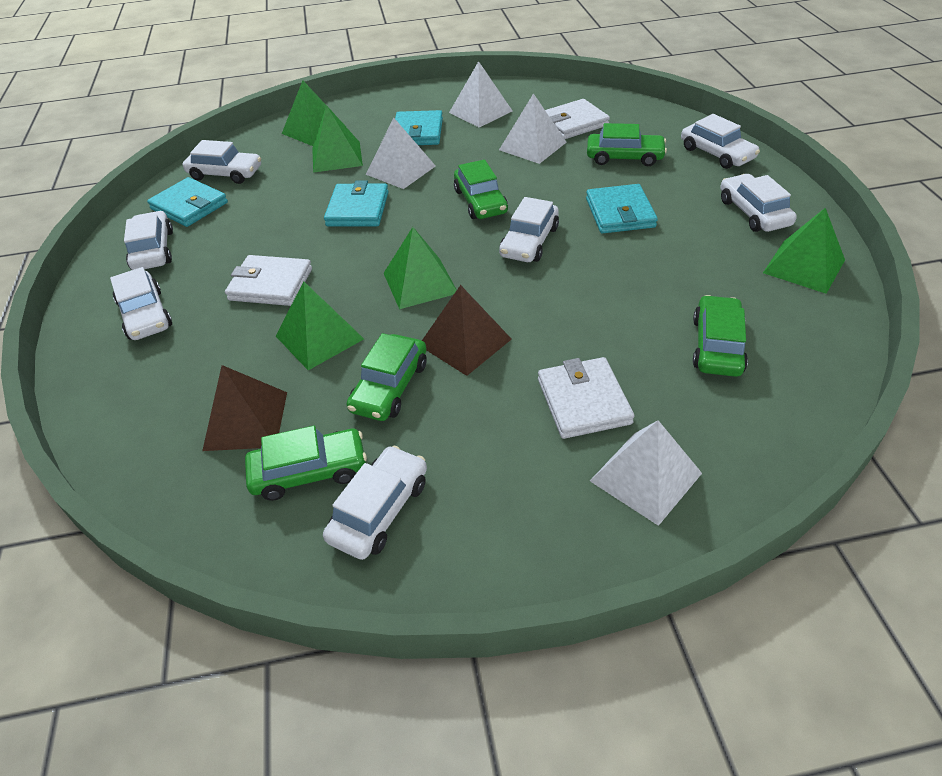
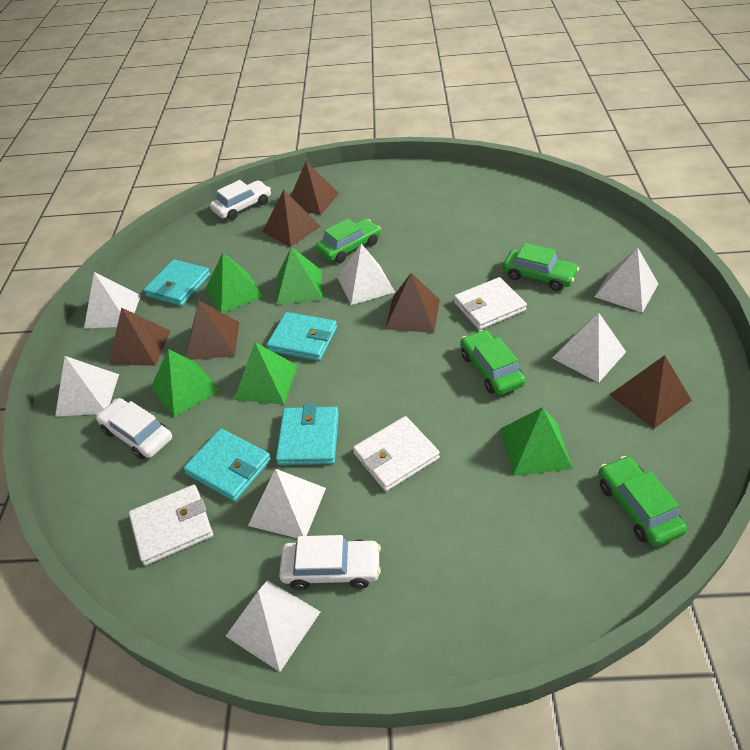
brown pyramid: 2 -> 6
green car: 5 -> 4
white car: 7 -> 3
white pyramid: 4 -> 7

